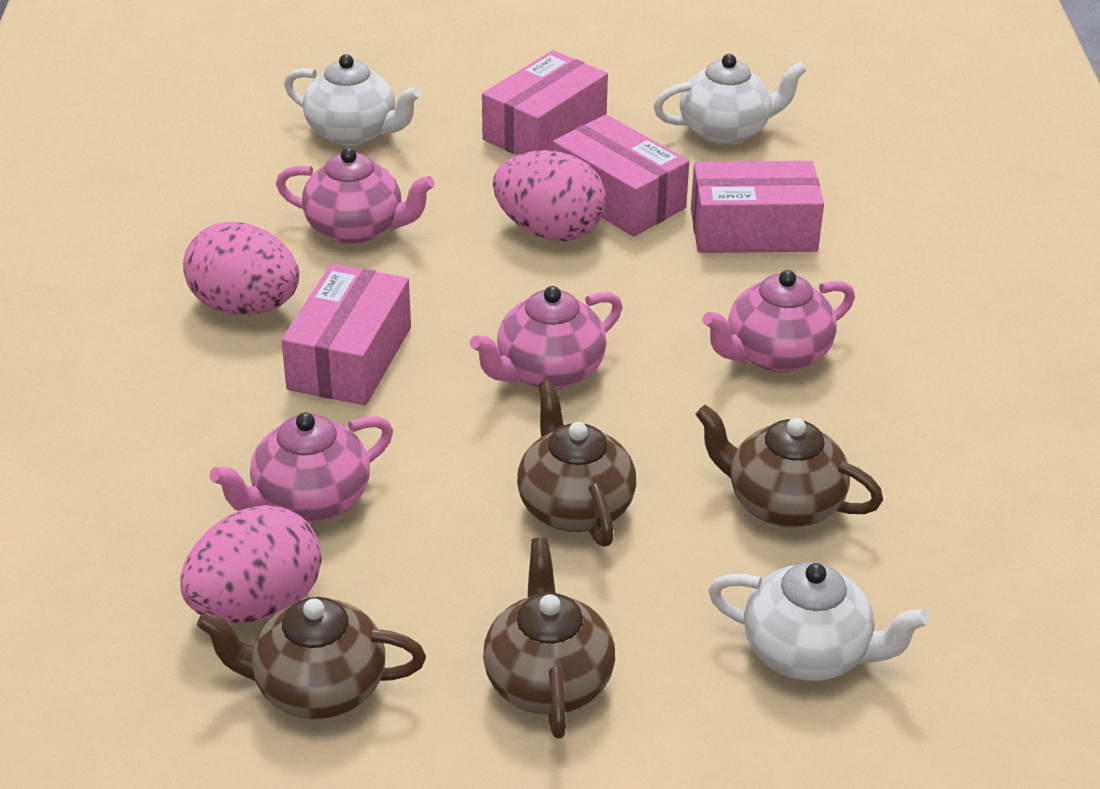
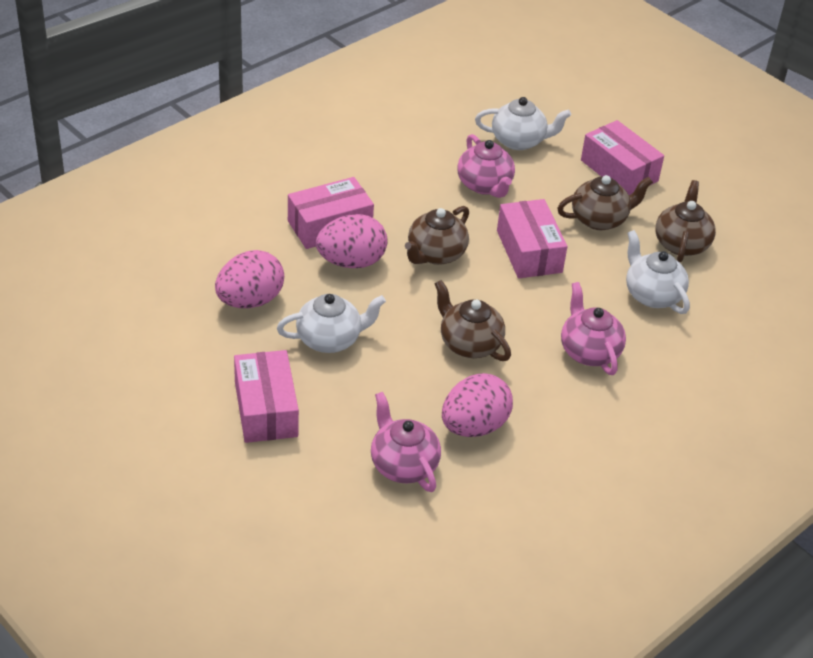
pink teapot: 4 -> 3

